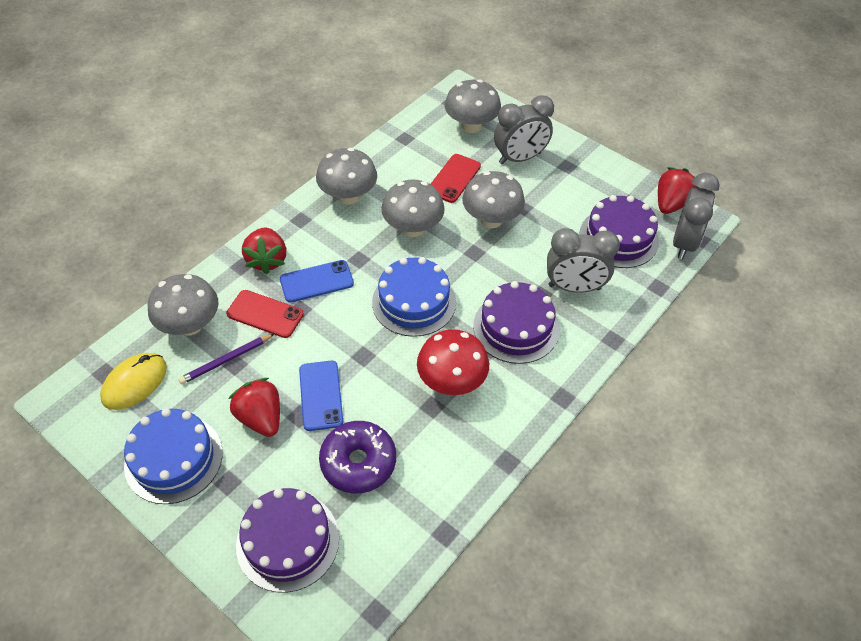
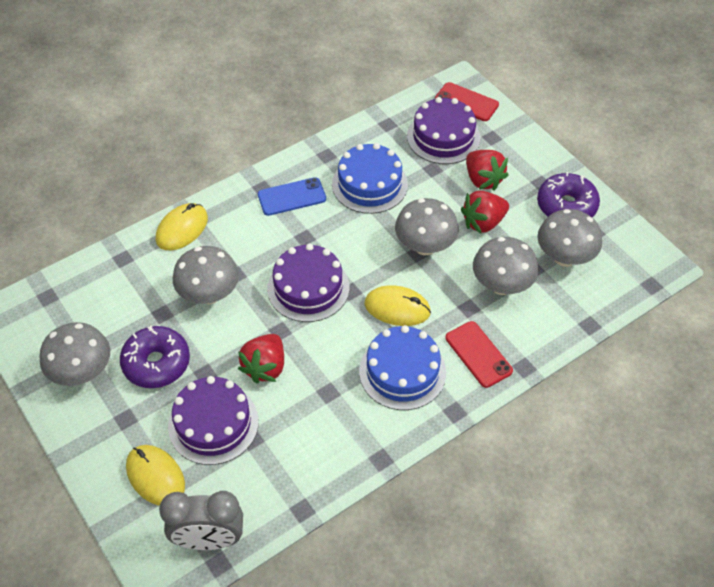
blue phone: 2 -> 1
grey clock: 3 -> 1
purple donut: 1 -> 2
purple pencil: 1 -> 0
red mushroom: 1 -> 0
yellow mouse: 1 -> 3

